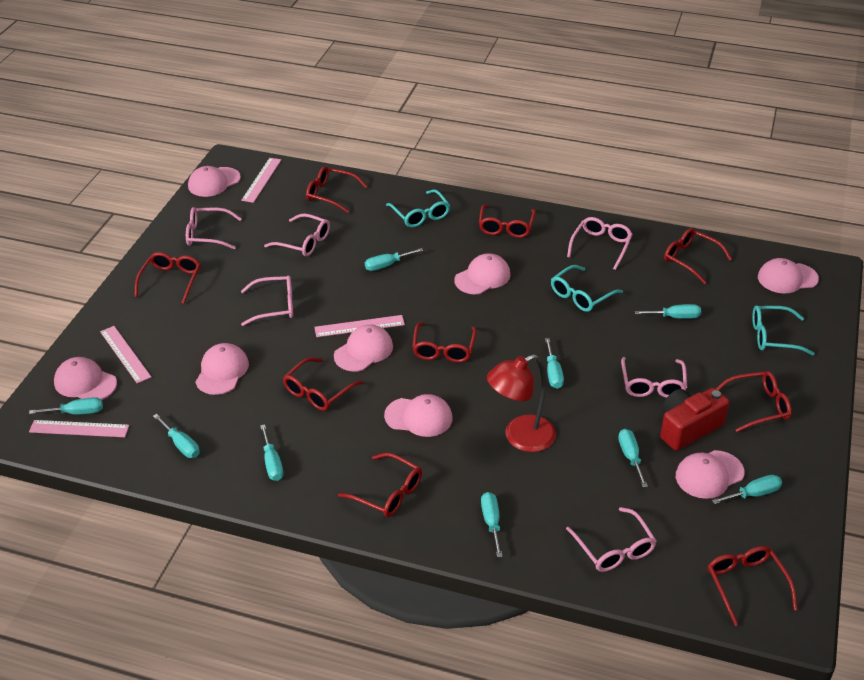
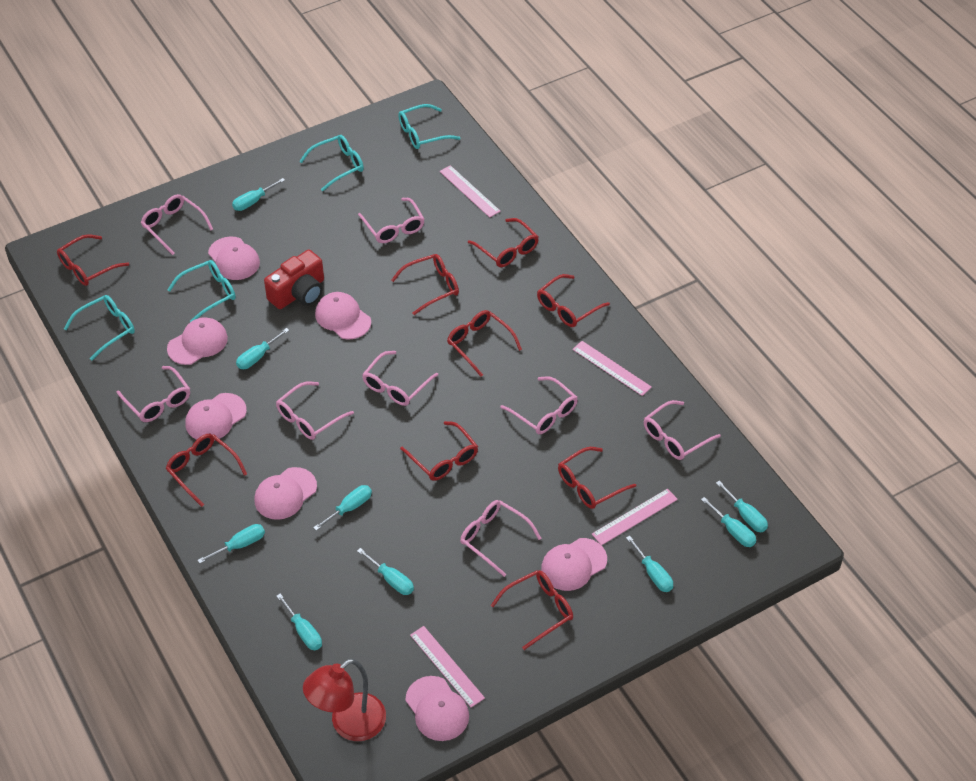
pink cap: 8 -> 7
pink glasses: 6 -> 8
turquoise glasses: 3 -> 4

